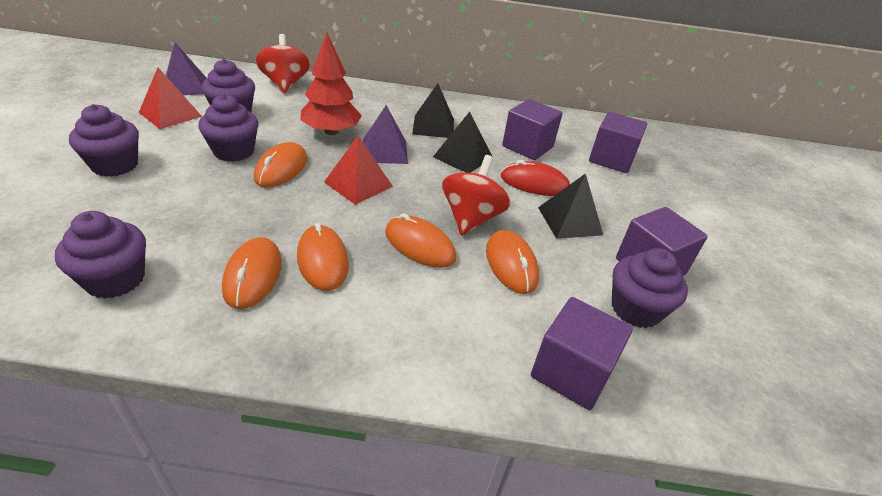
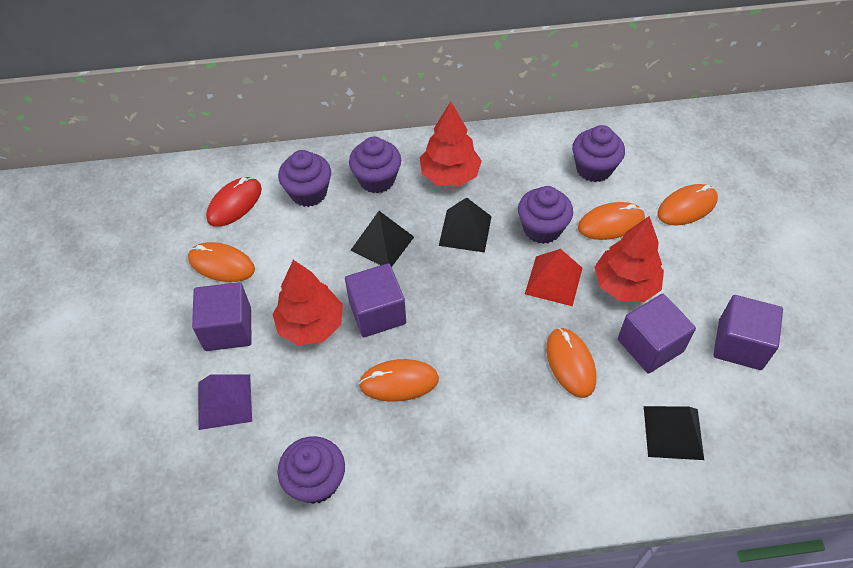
purple pyramid: 2 -> 1
red pyramid: 2 -> 1
red spinning top: 2 -> 0
red tree: 1 -> 3

